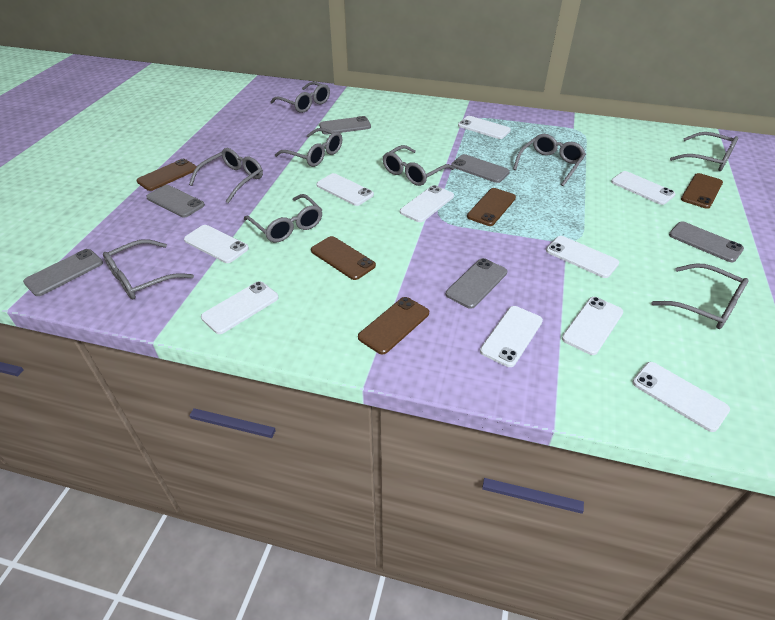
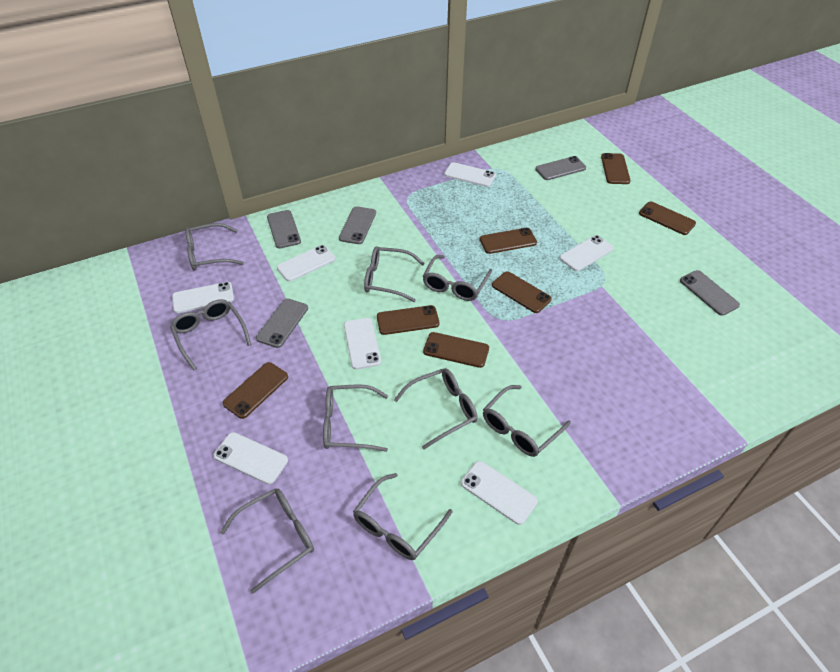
brown phone: 5 -> 7
grey phone: 6 -> 5
white phone: 10 -> 7

